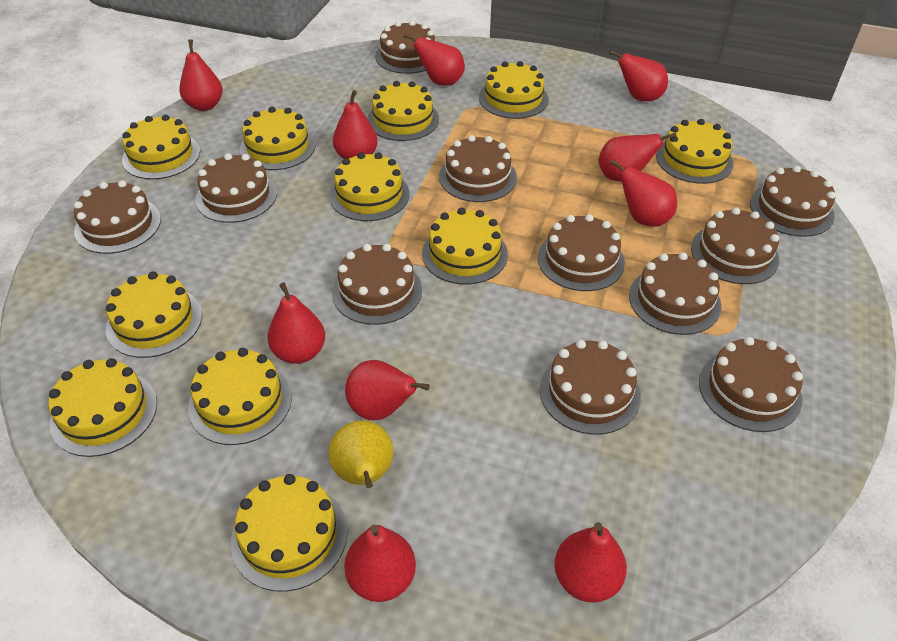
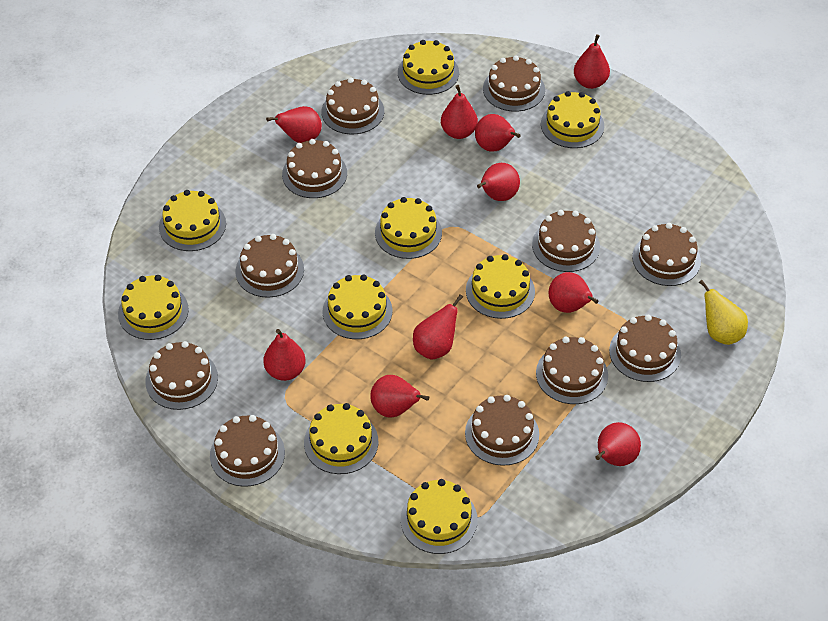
yellow cake: 11 -> 9

